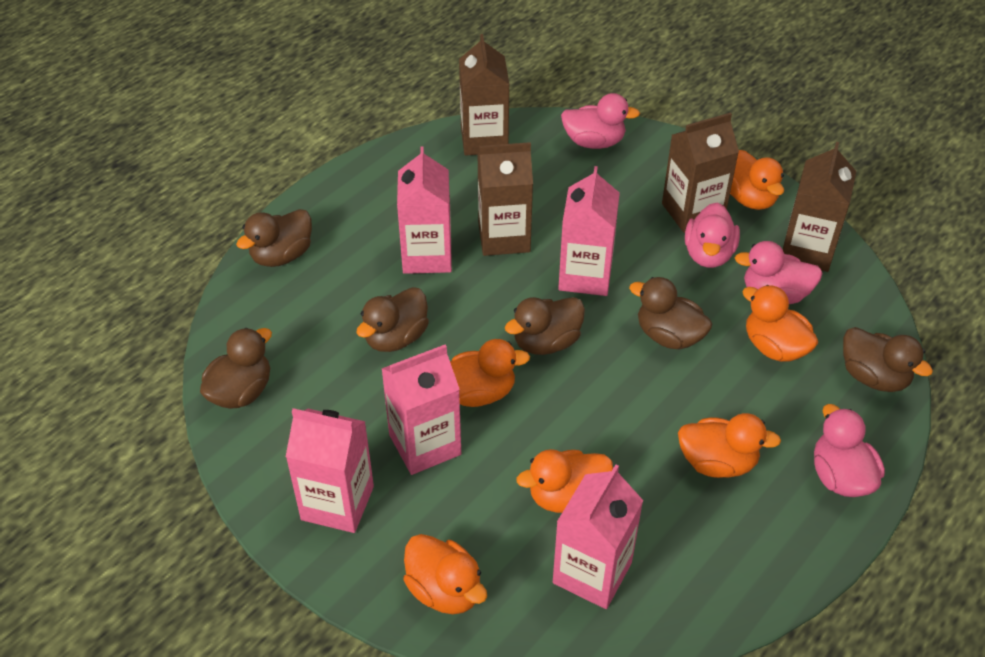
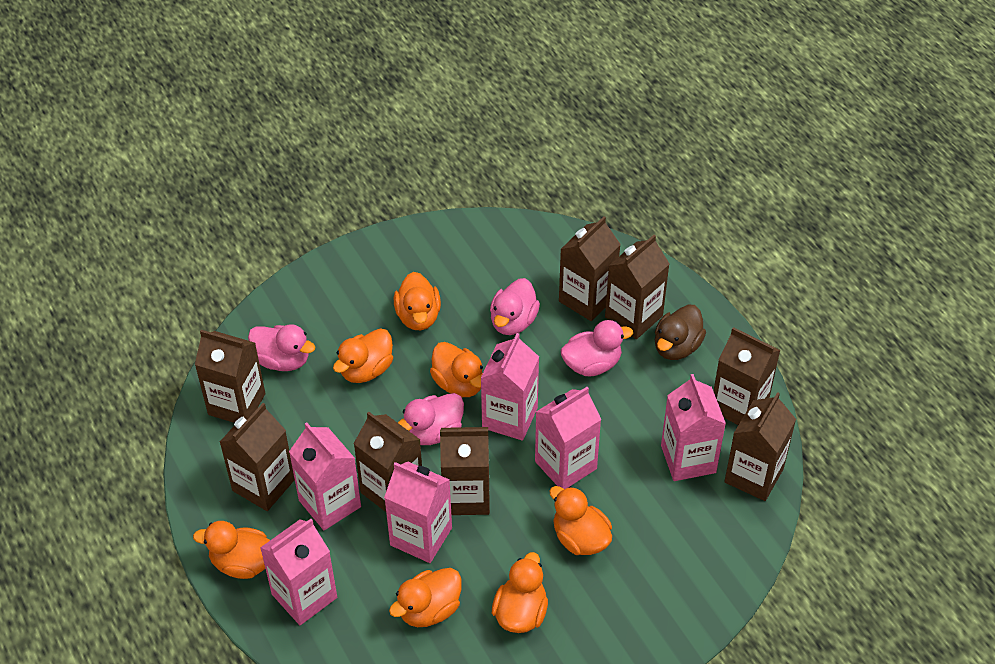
brown carton: 4 -> 8
brown duck: 6 -> 1
orange duck: 6 -> 7
pink carton: 5 -> 6

